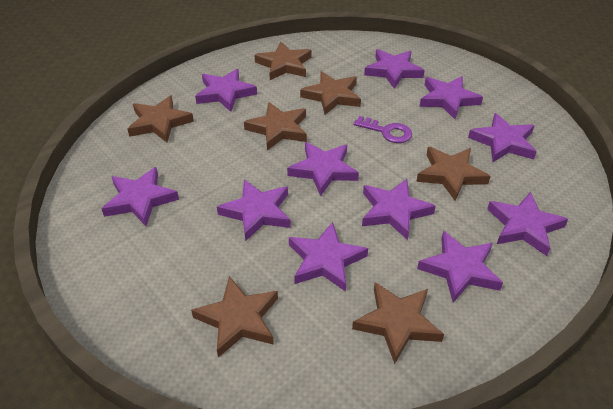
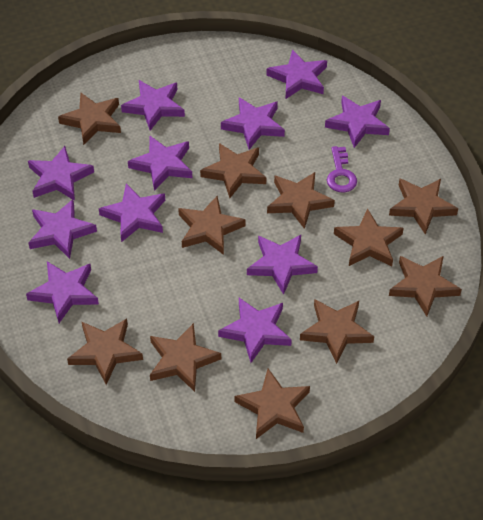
brown star: 7 -> 11

